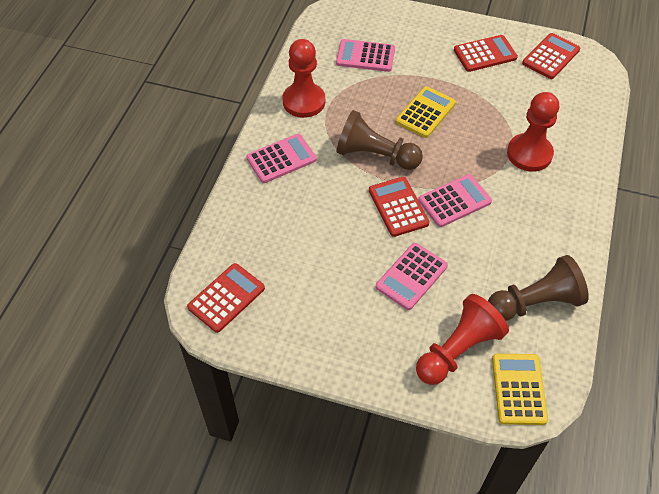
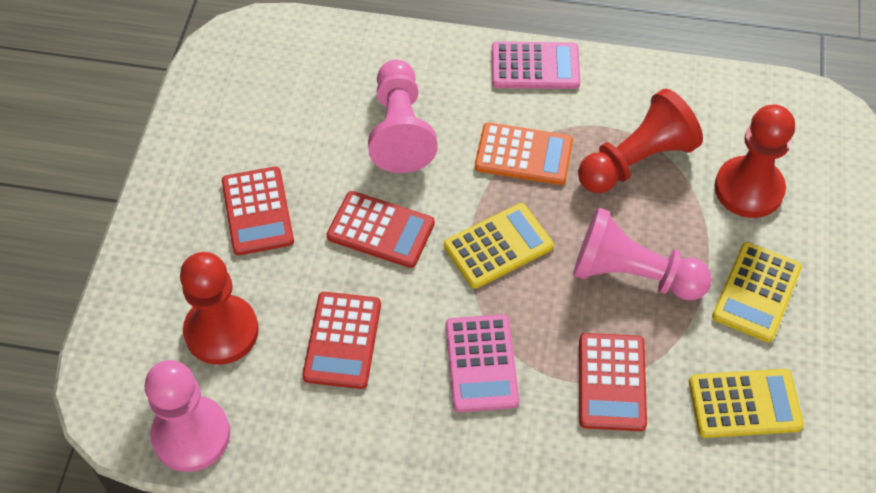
brown pawn: 2 -> 0
orange calculator: 0 -> 1
pink calculator: 4 -> 2
pink pawn: 0 -> 3
yellow calculator: 2 -> 3

